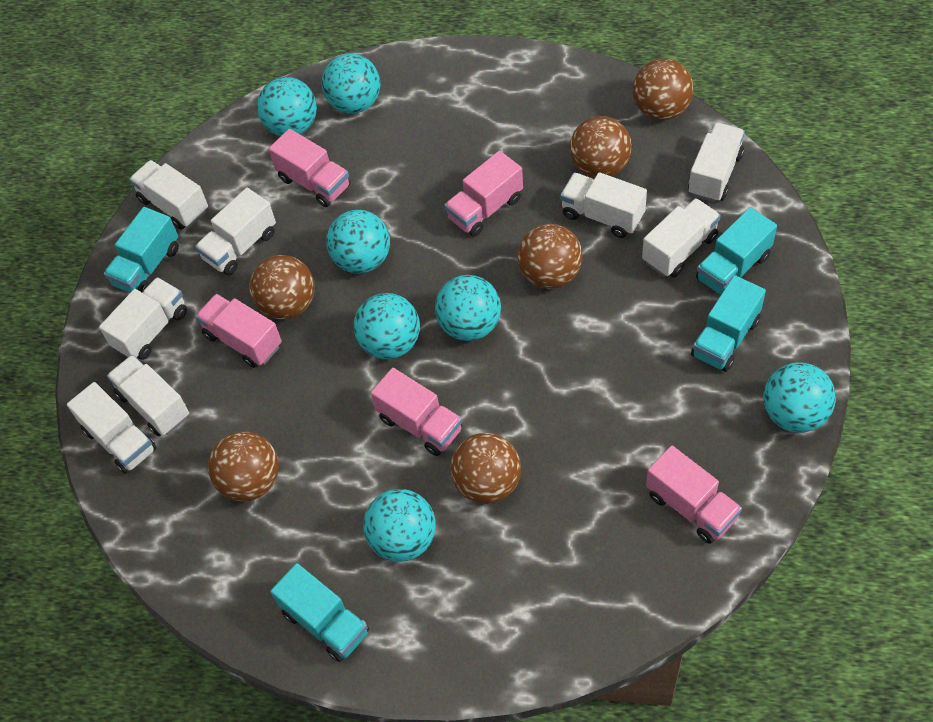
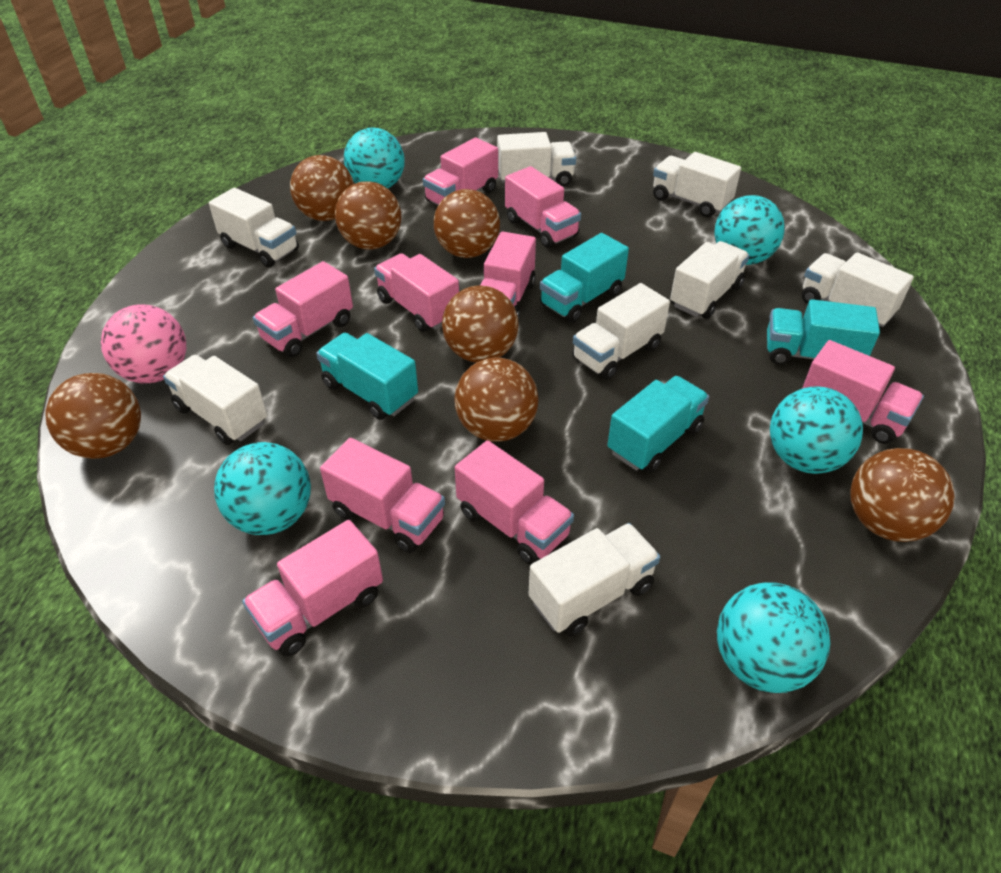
brown ball: 6 -> 7
pink ball: 0 -> 1
pink truck: 5 -> 9
turquoise ball: 7 -> 5

